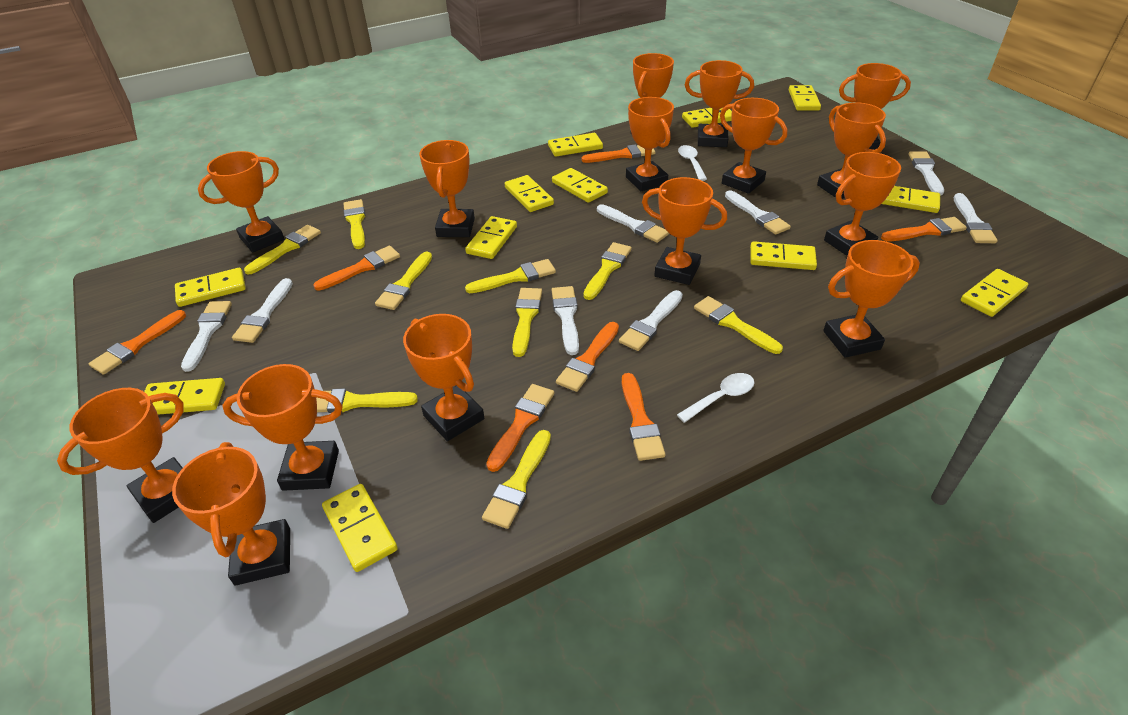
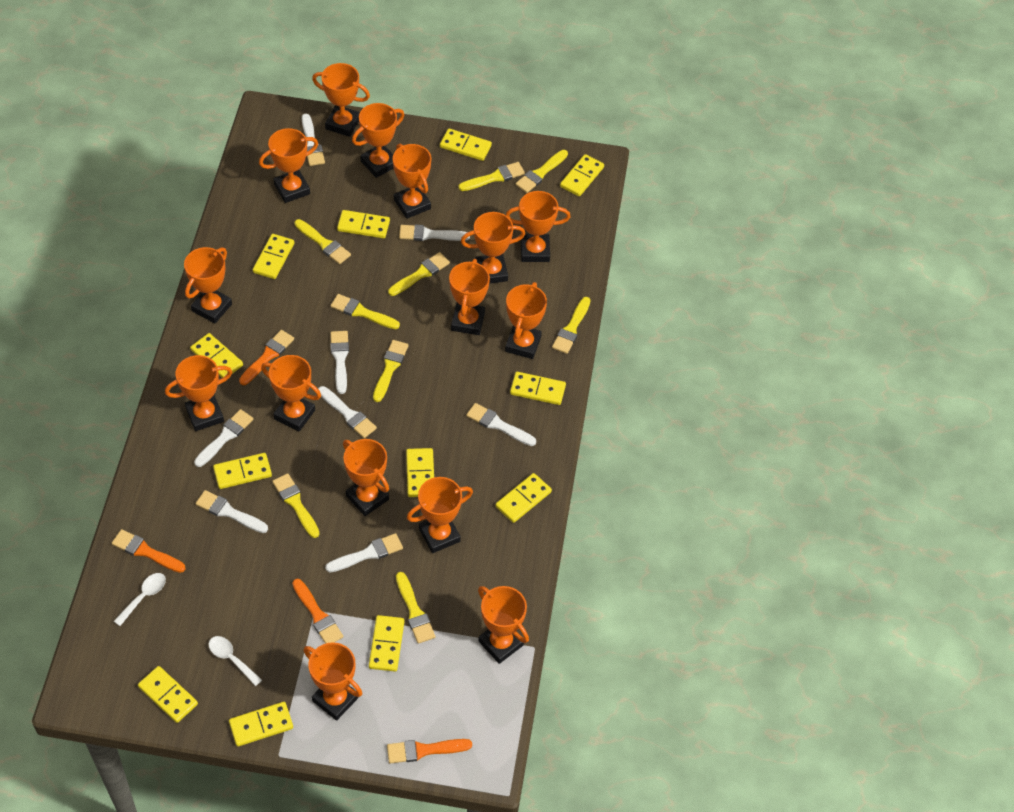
orange brush: 7 -> 4

